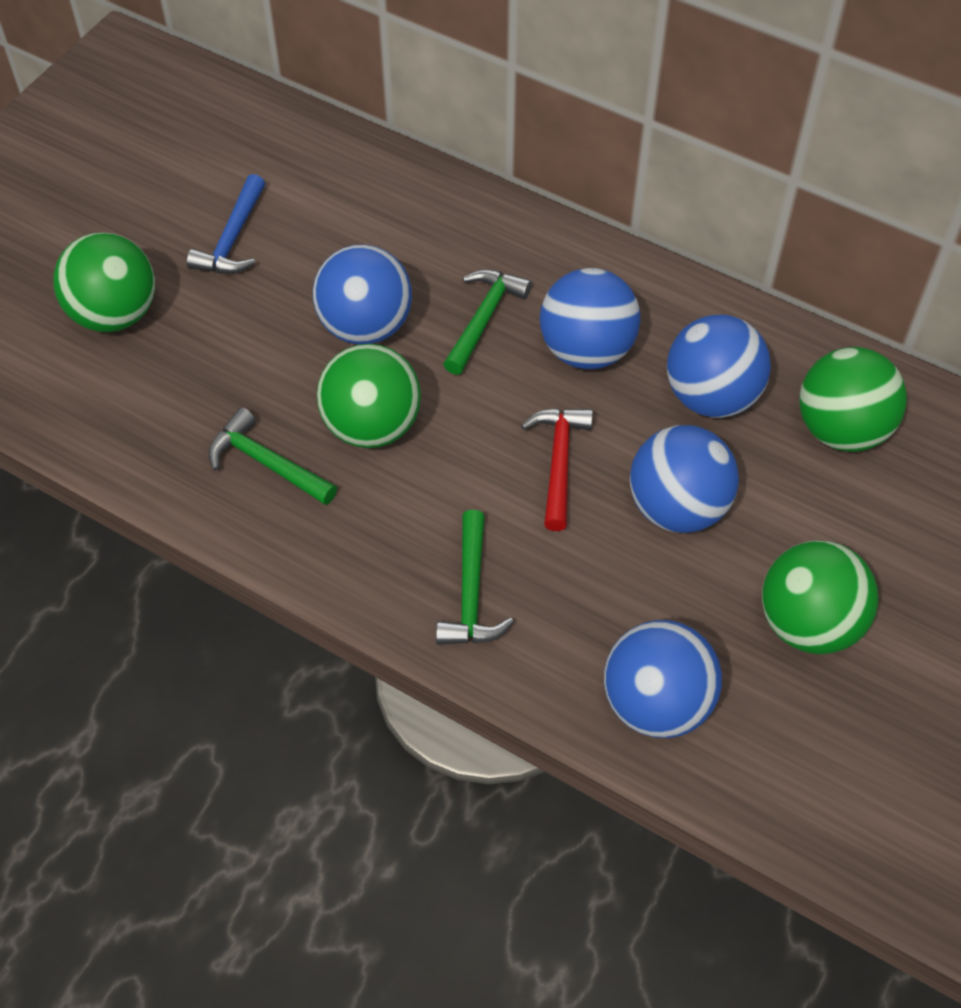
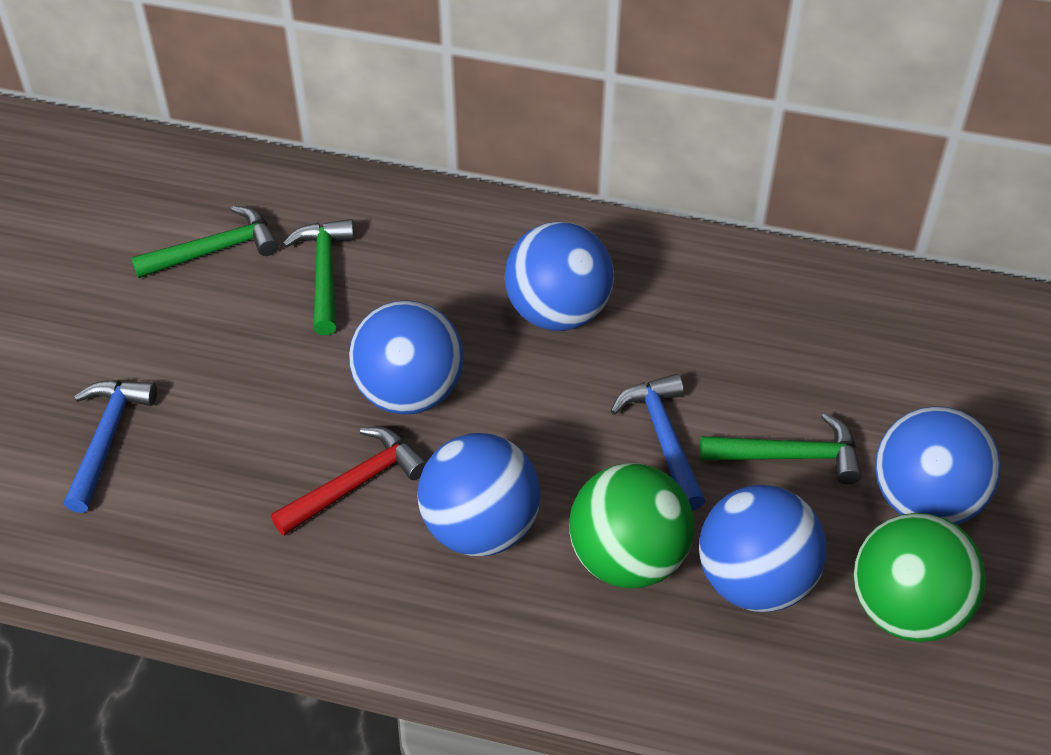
blue hammer: 1 -> 2
green ball: 4 -> 2

